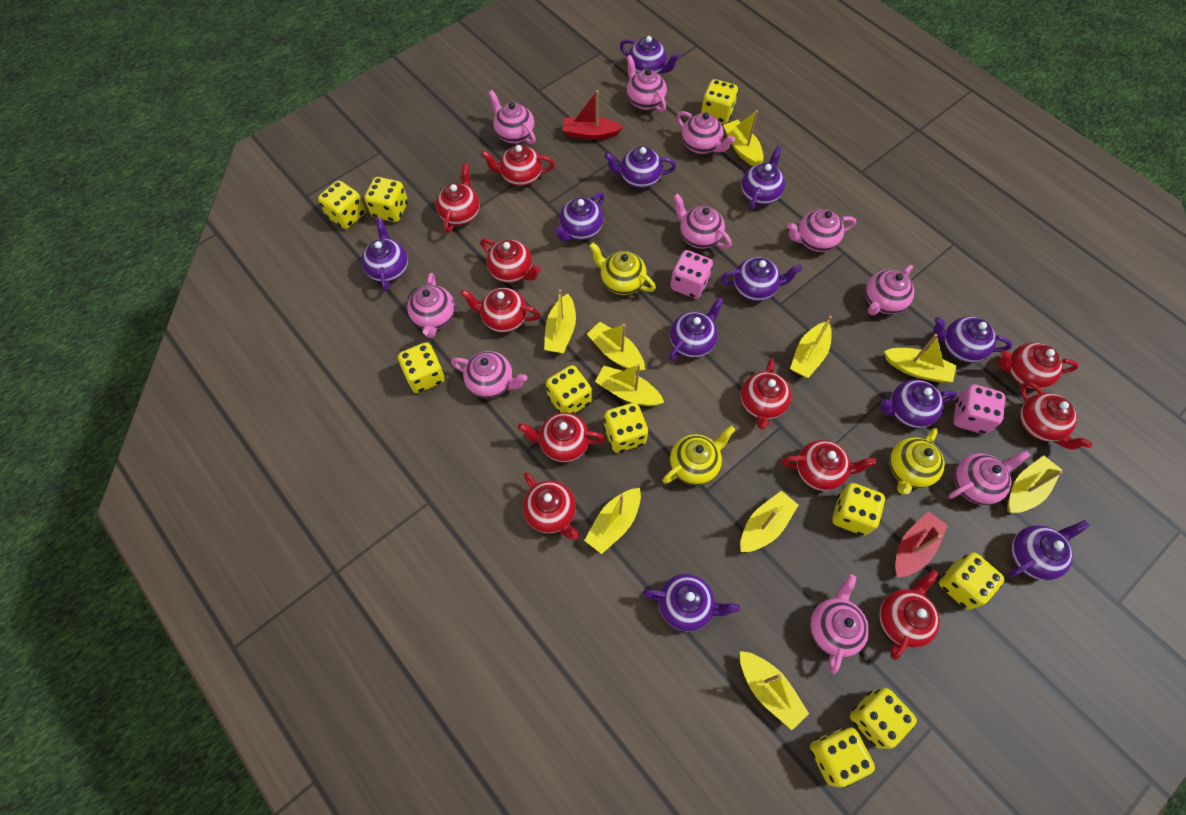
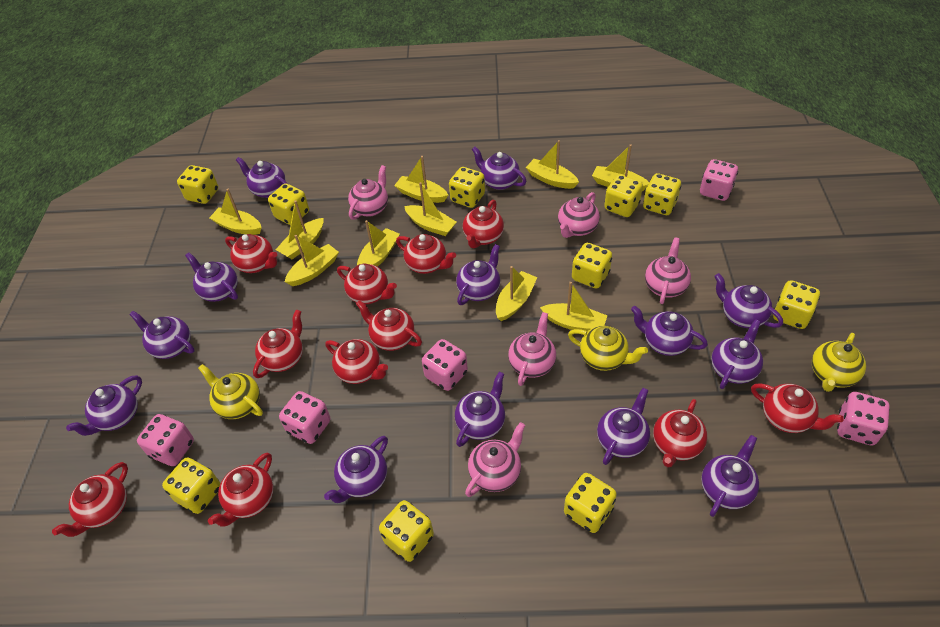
pink dice: 2 -> 5
pink teapot: 10 -> 5
purple teapot: 11 -> 13
red boat: 2 -> 0

